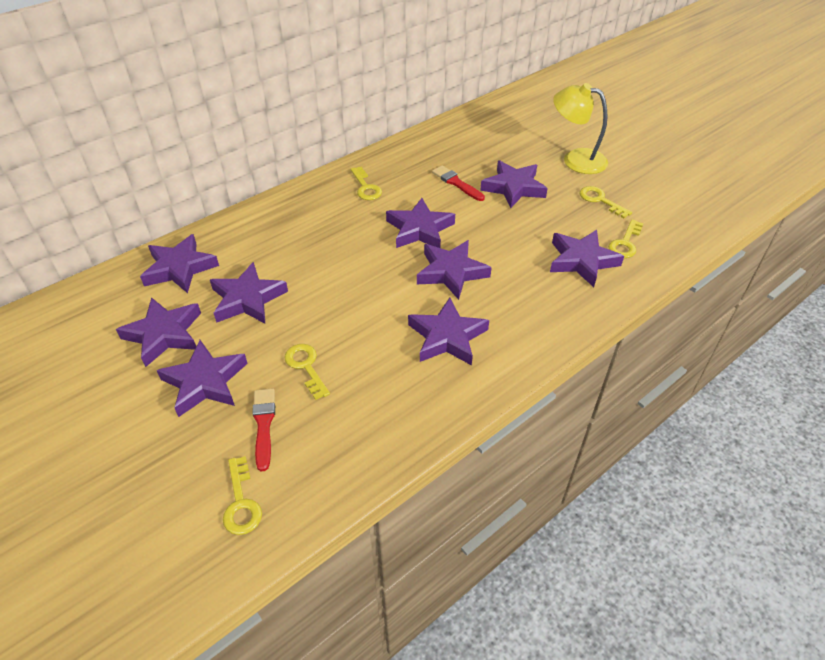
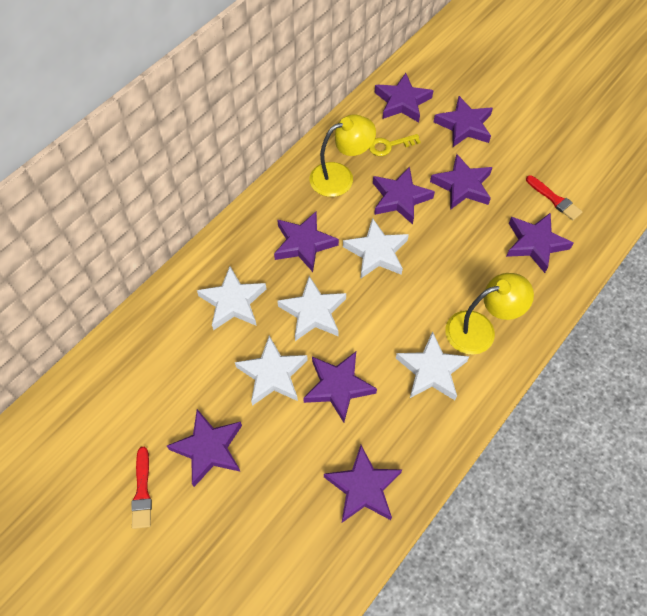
white star: 0 -> 5
yellow key: 5 -> 1
yellow lamp: 1 -> 2

